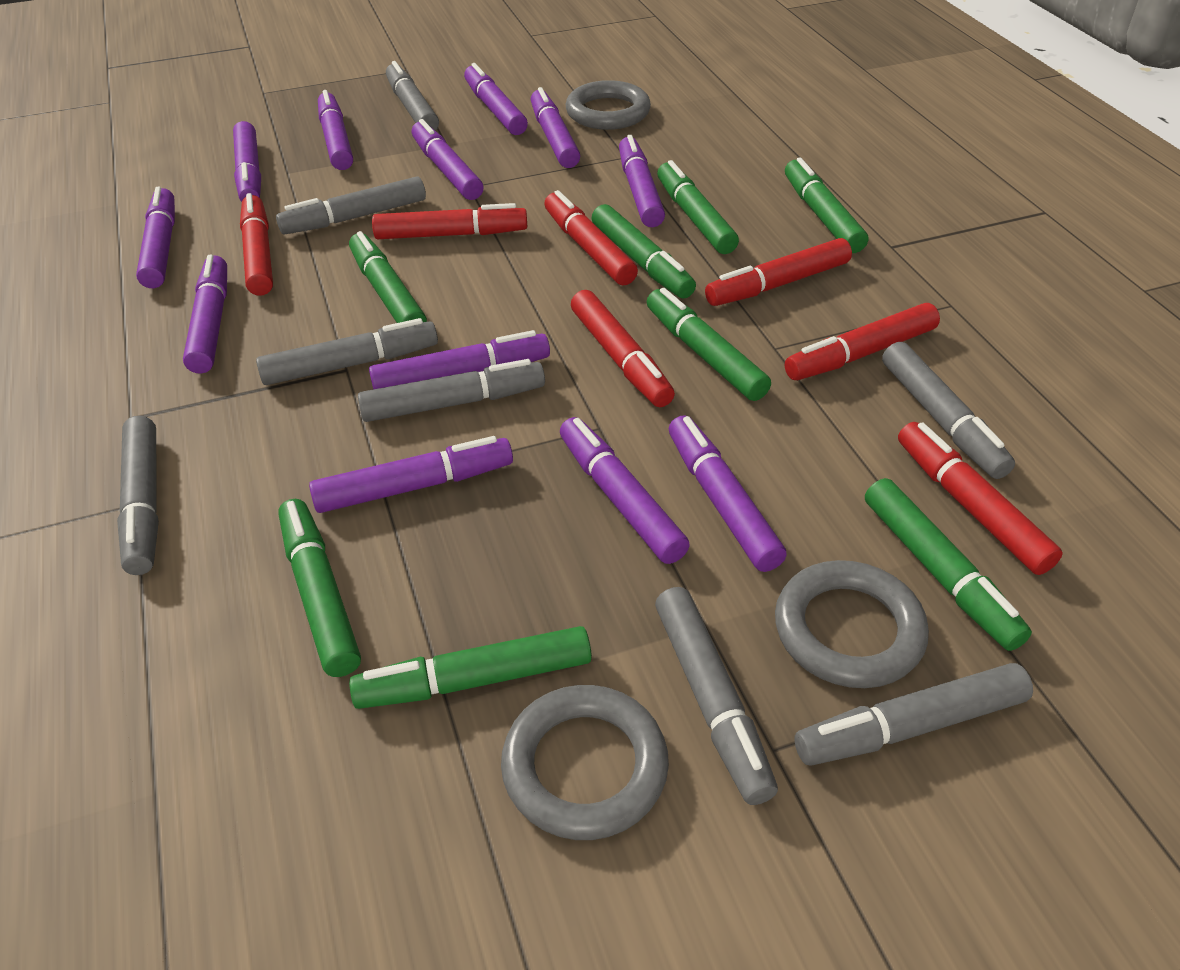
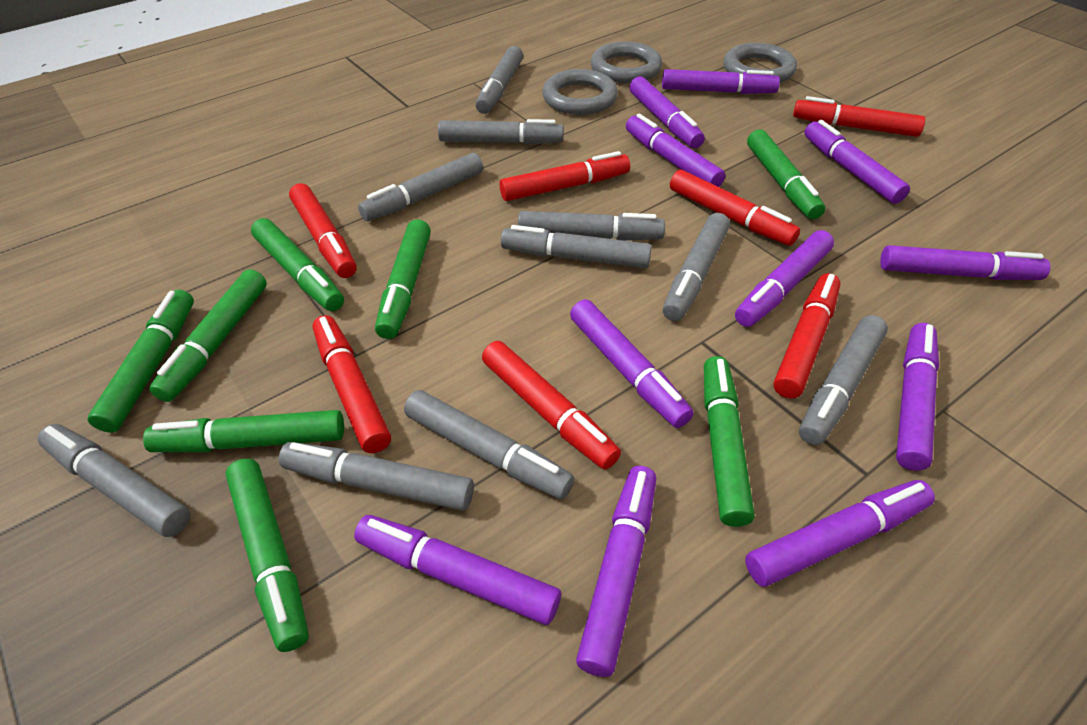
grey marker: 8 -> 10
purple marker: 12 -> 11

